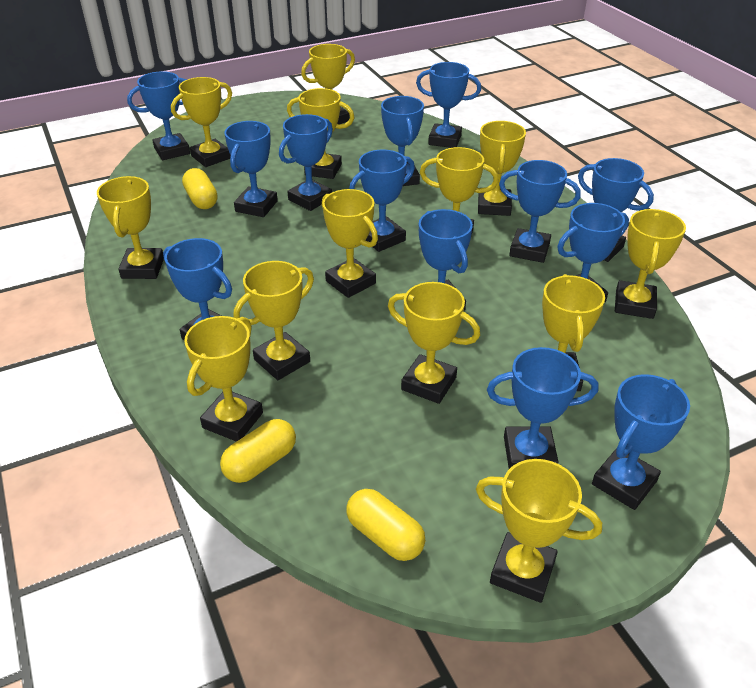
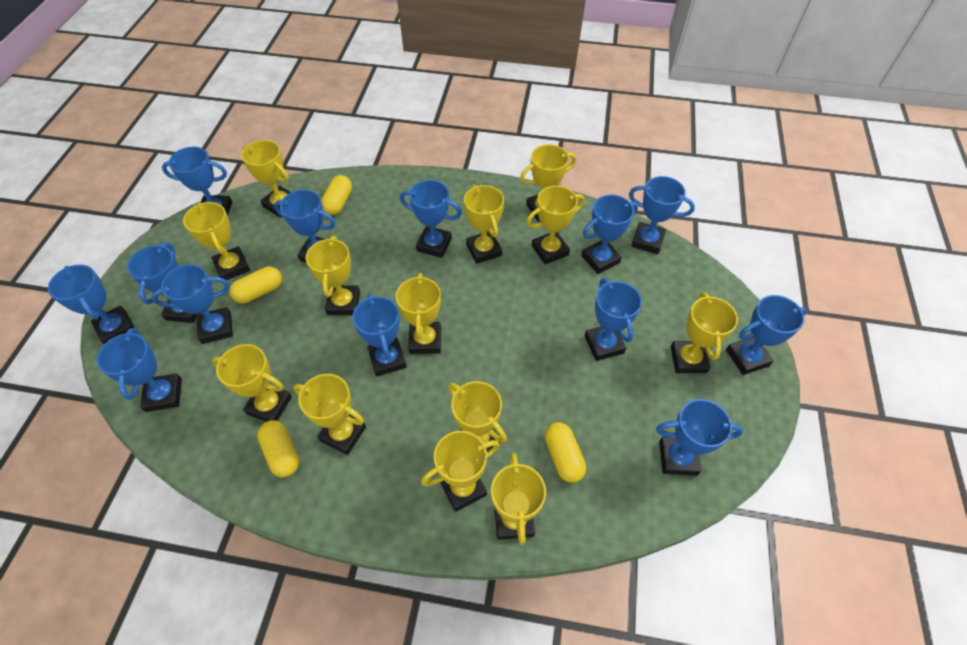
yellow capsule: 3 -> 4

